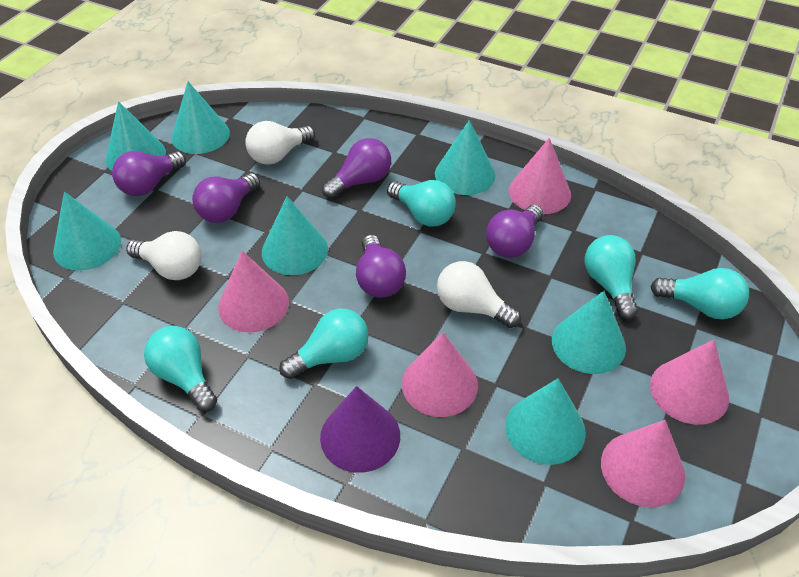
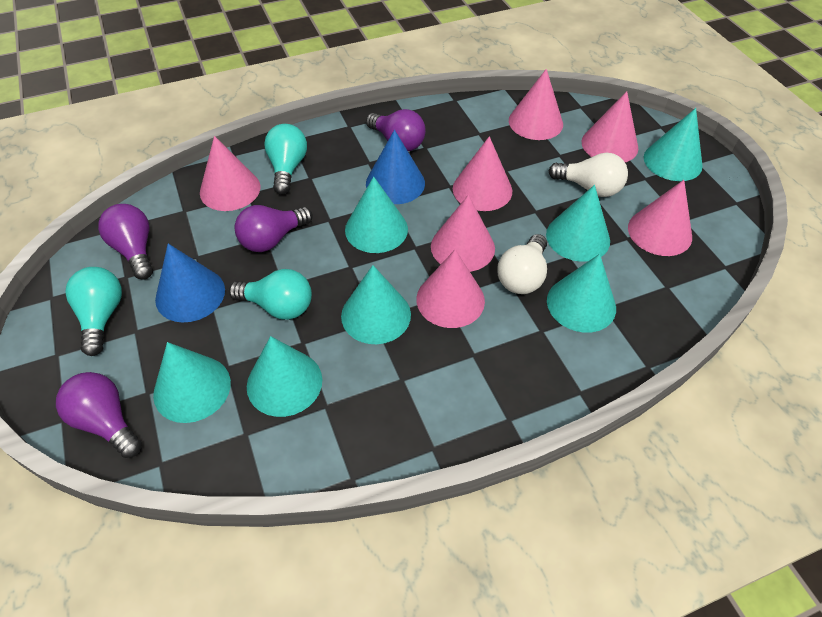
blue cone: 0 -> 2
pink cone: 5 -> 7
purple cone: 1 -> 0
purple light bulb: 5 -> 4
turquoise light bulb: 5 -> 3
white light bulb: 3 -> 2

